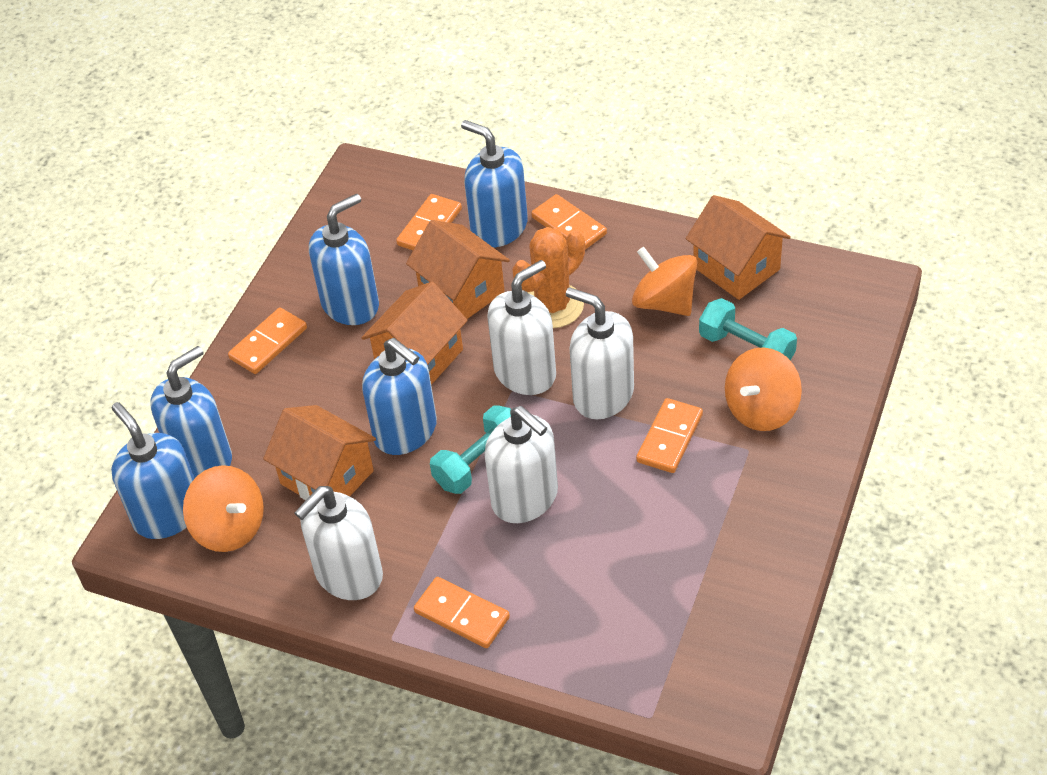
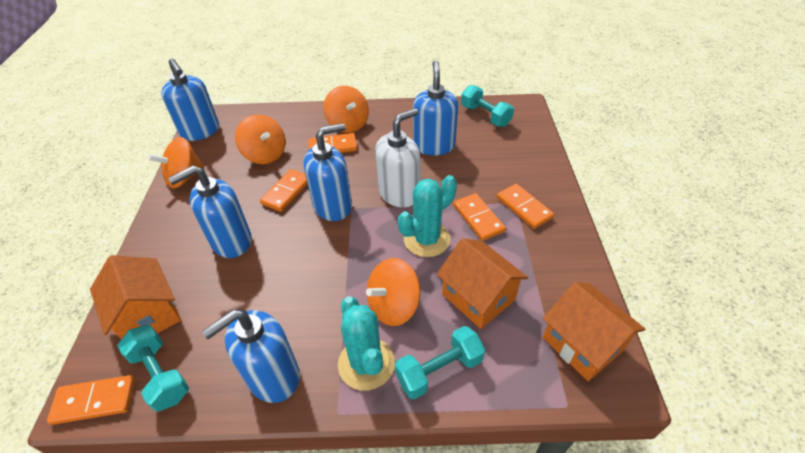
orange cactus: 1 -> 0
orange house: 4 -> 3
orange spinning top: 3 -> 4
turquoise cactus: 0 -> 2
turquoise dumbbell: 2 -> 3
white soap dispenser: 4 -> 1

